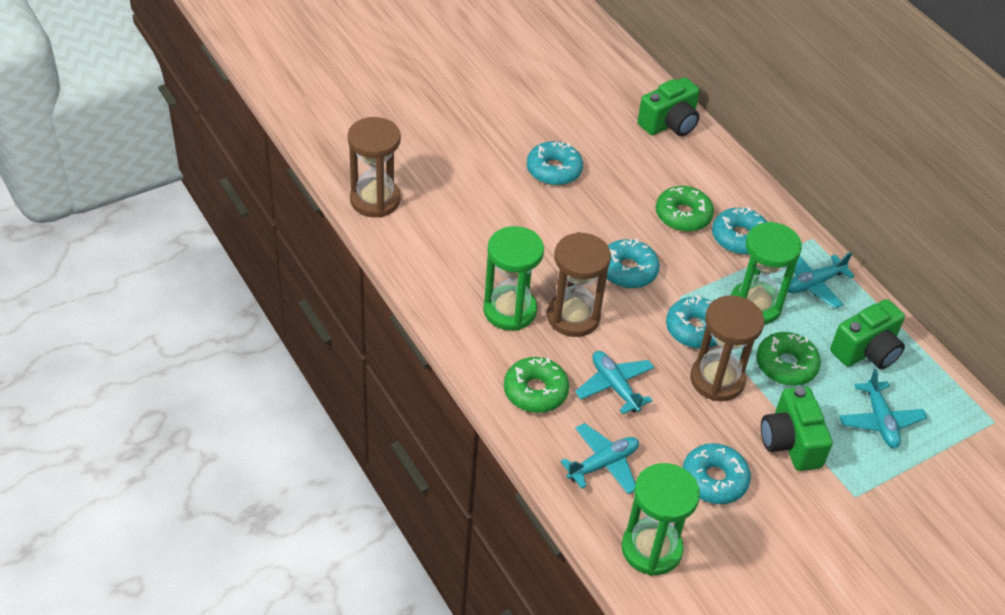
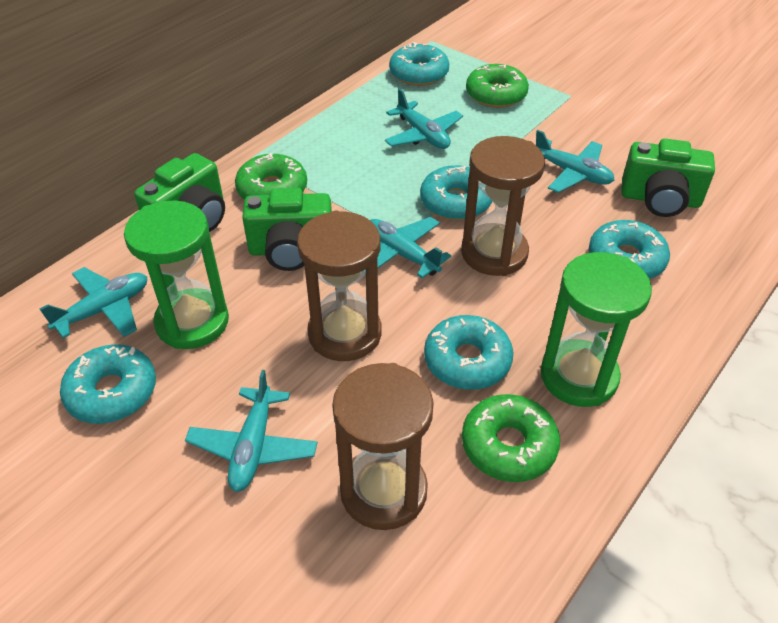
green hourglass: 3 -> 2
turquoise plane: 4 -> 5

